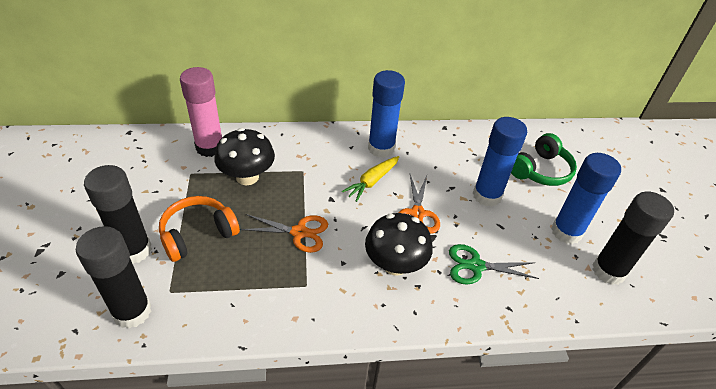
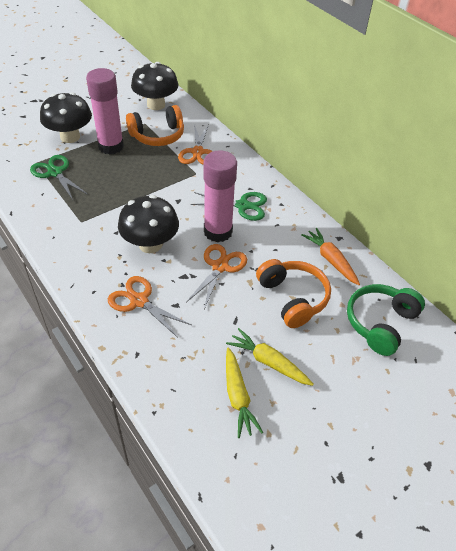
black glue stick: 3 -> 0
black mushroom: 2 -> 3
blue glue stick: 3 -> 0
green scissors: 1 -> 2
orange carrot: 0 -> 1
orange headphones: 1 -> 2
orange scissors: 2 -> 3
pink glue stick: 1 -> 2
yellow carrot: 1 -> 2

